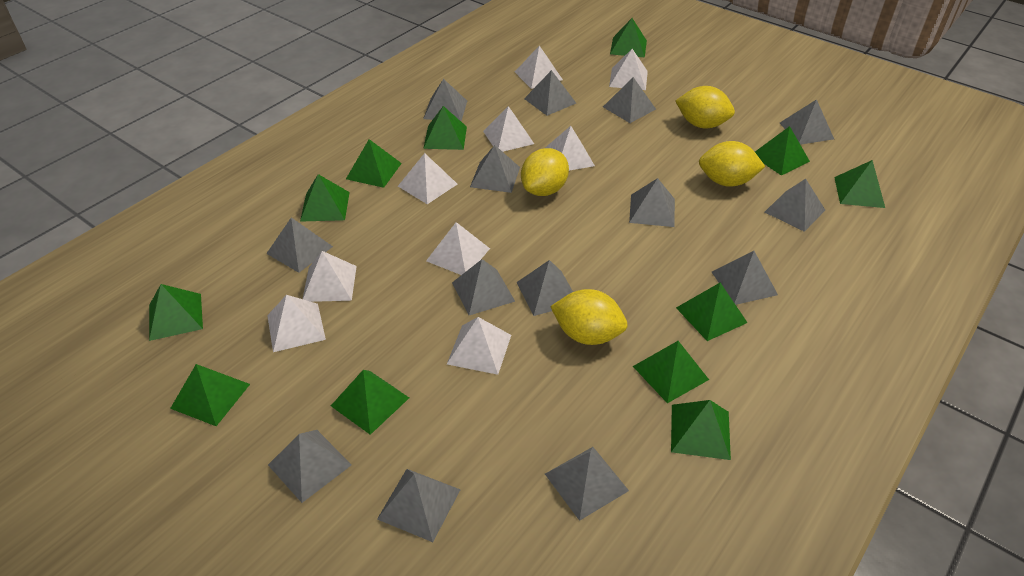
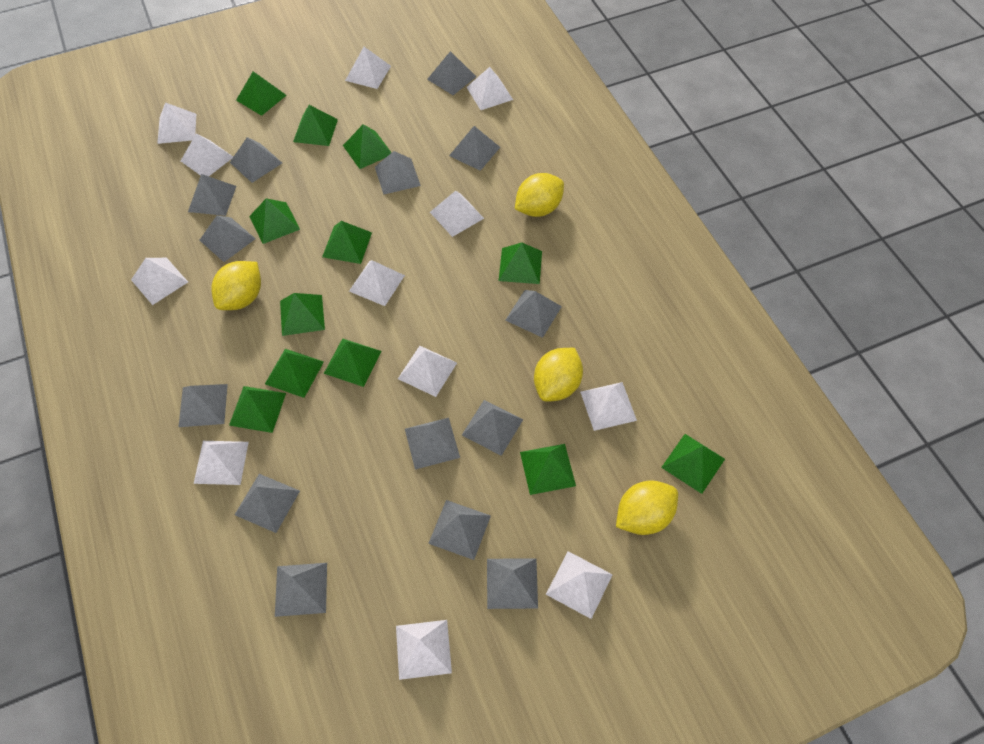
white pyramid: 9 -> 12

